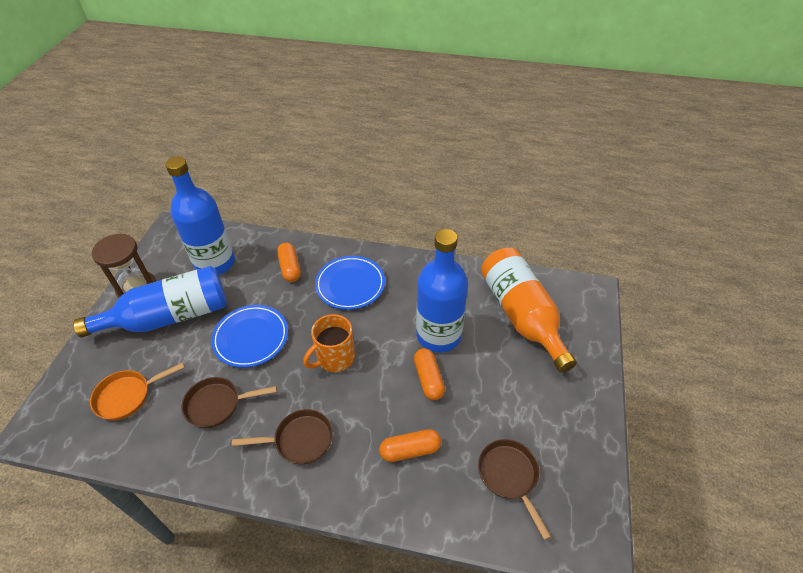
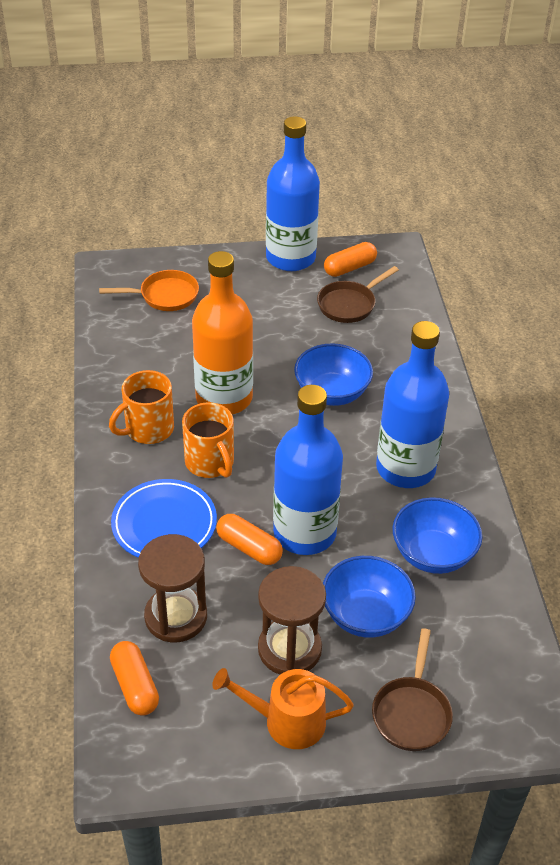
blue bowl: 0 -> 3
blue plate: 2 -> 1
brown hourglass: 1 -> 2
brown pan: 3 -> 2
orange mug: 1 -> 2
orange watering can: 0 -> 1

